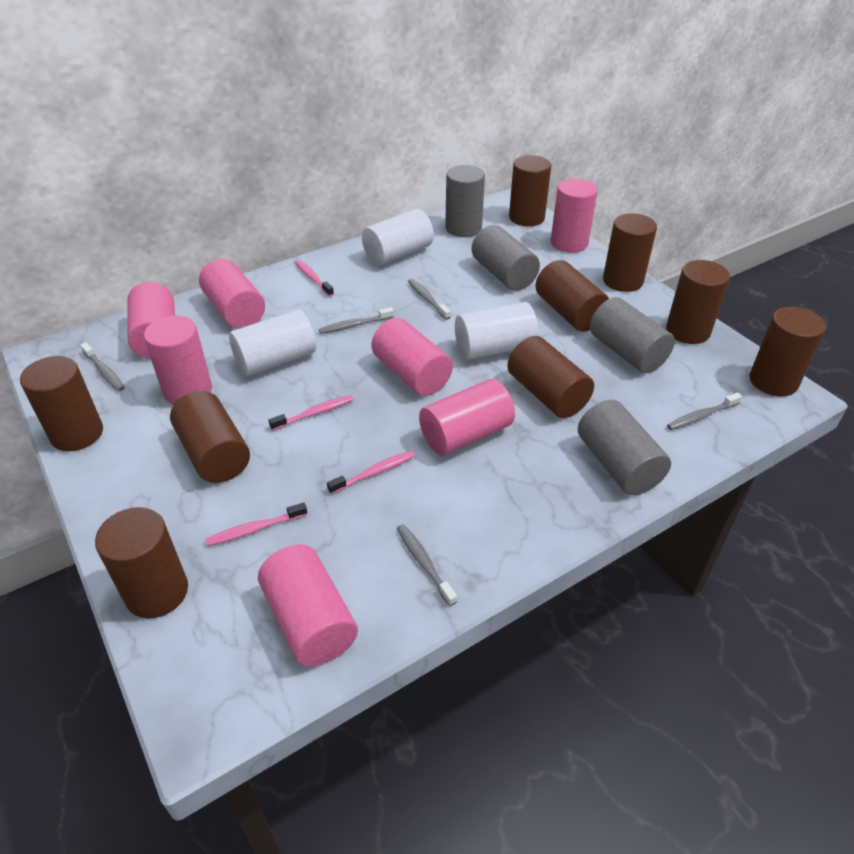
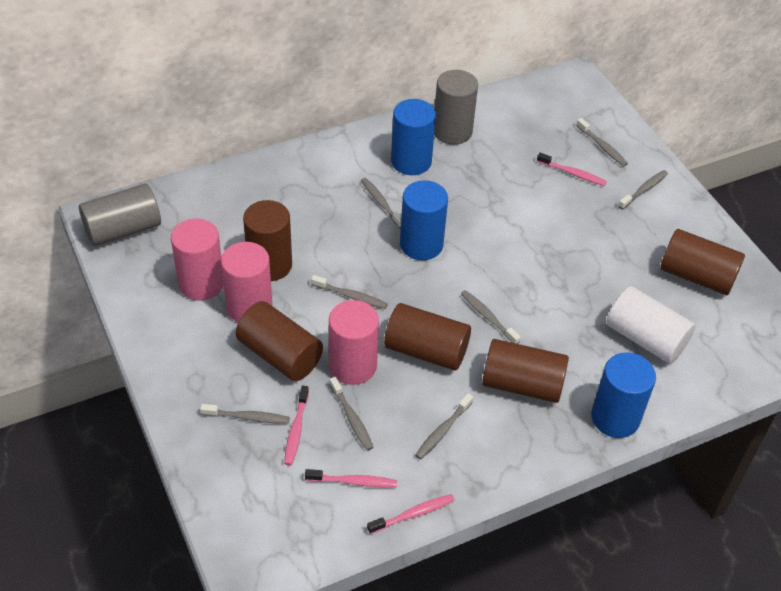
blue cylinder: 0 -> 3
brown cylinder: 9 -> 5
grey cylinder: 4 -> 2
grey toothbrush: 5 -> 8
pink cylinder: 7 -> 3
white cylinder: 3 -> 1

